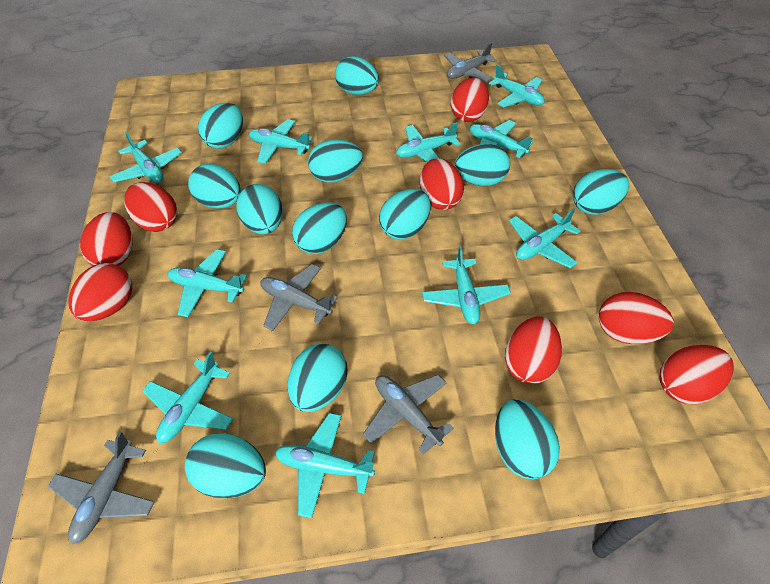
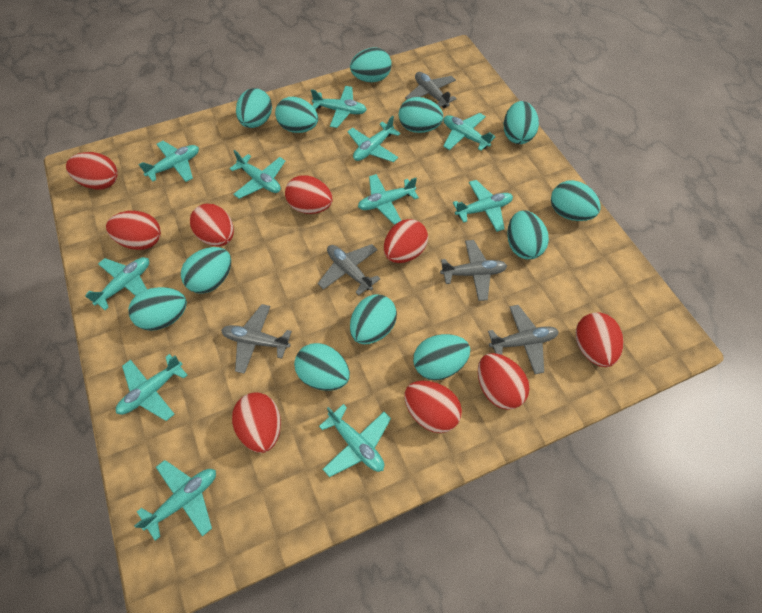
grey plane: 4 -> 5
red egg: 8 -> 9
turquoise plane: 10 -> 11

